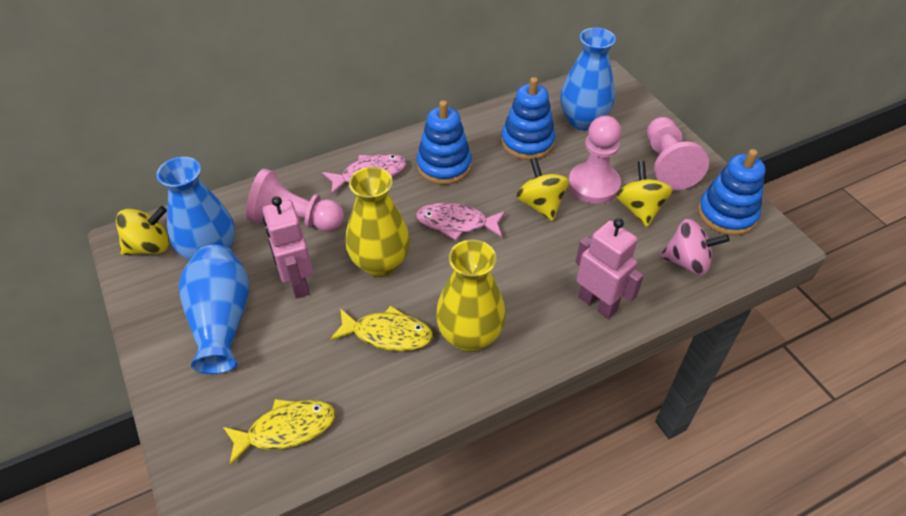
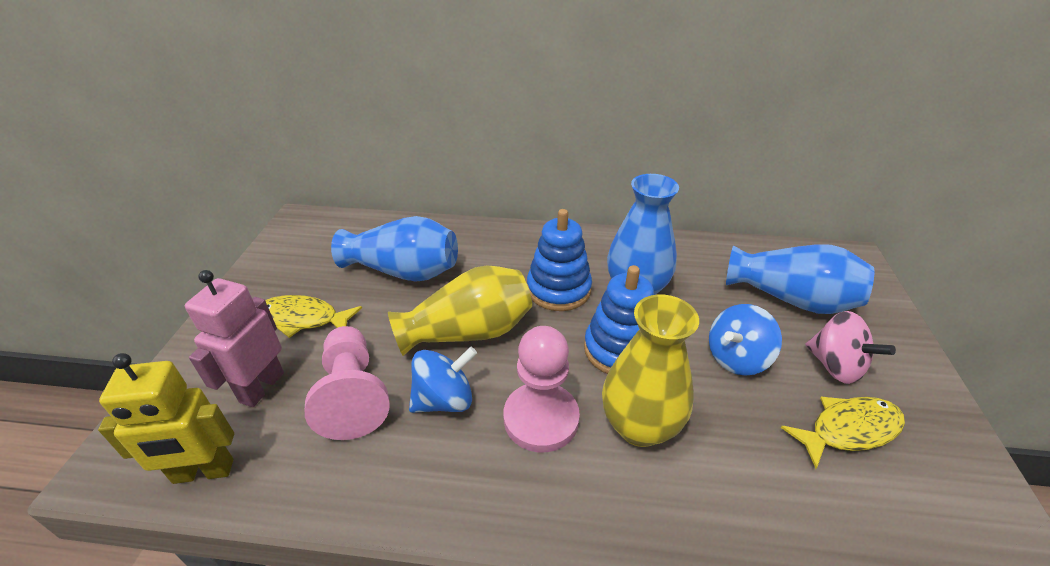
blue spinning top: 0 -> 2
blue stacking toy: 3 -> 2
pink fish: 2 -> 0
pink pawn: 3 -> 2
pink robot: 2 -> 1
yellow robot: 0 -> 1
yellow spinning top: 3 -> 0

